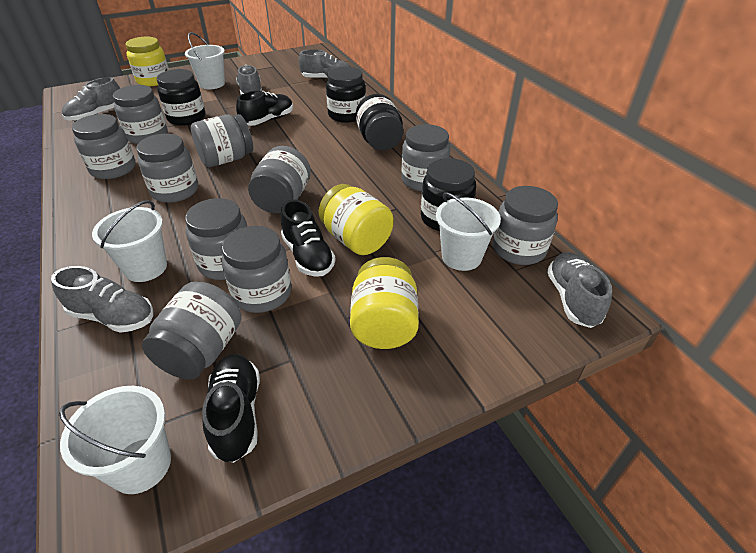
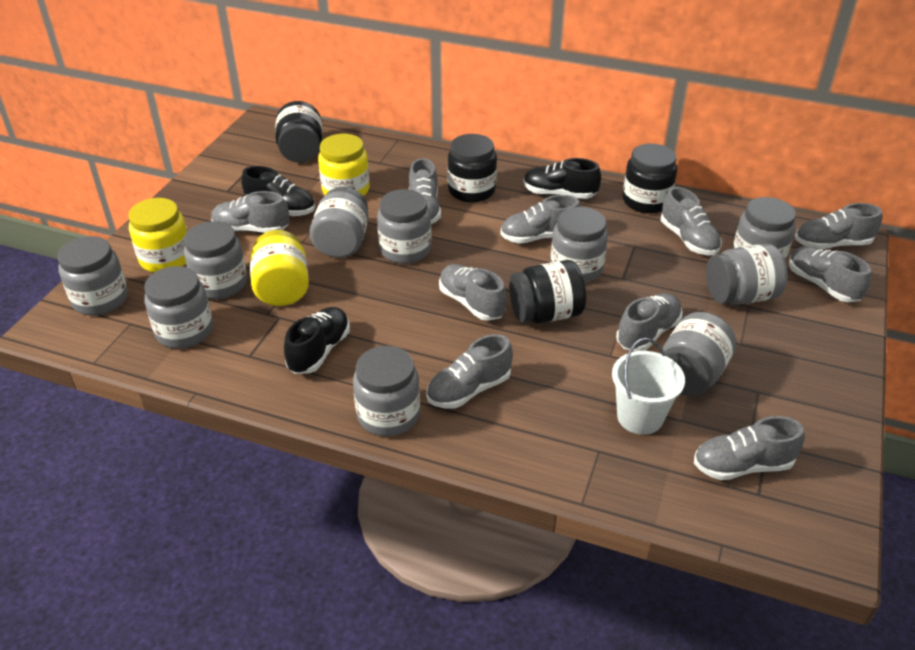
grey shoe: 5 -> 10
white bucket: 4 -> 1

